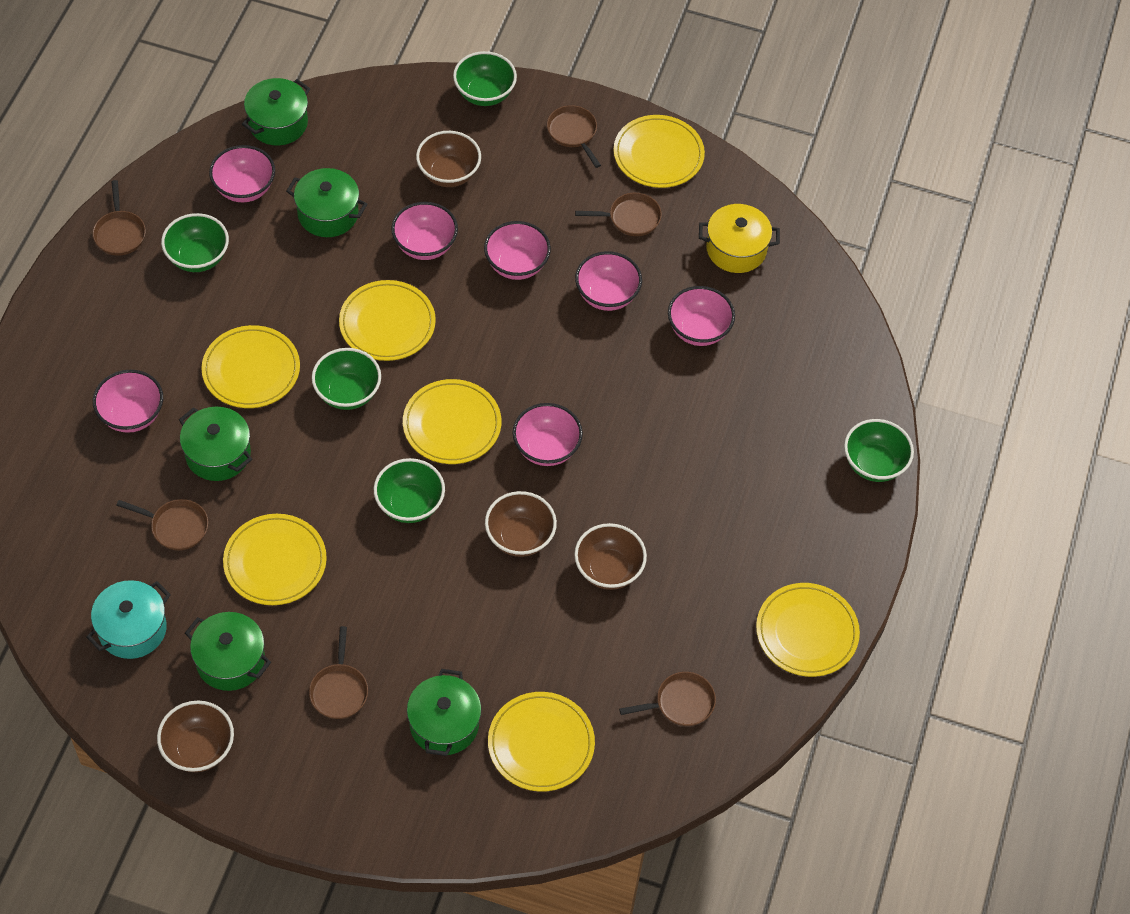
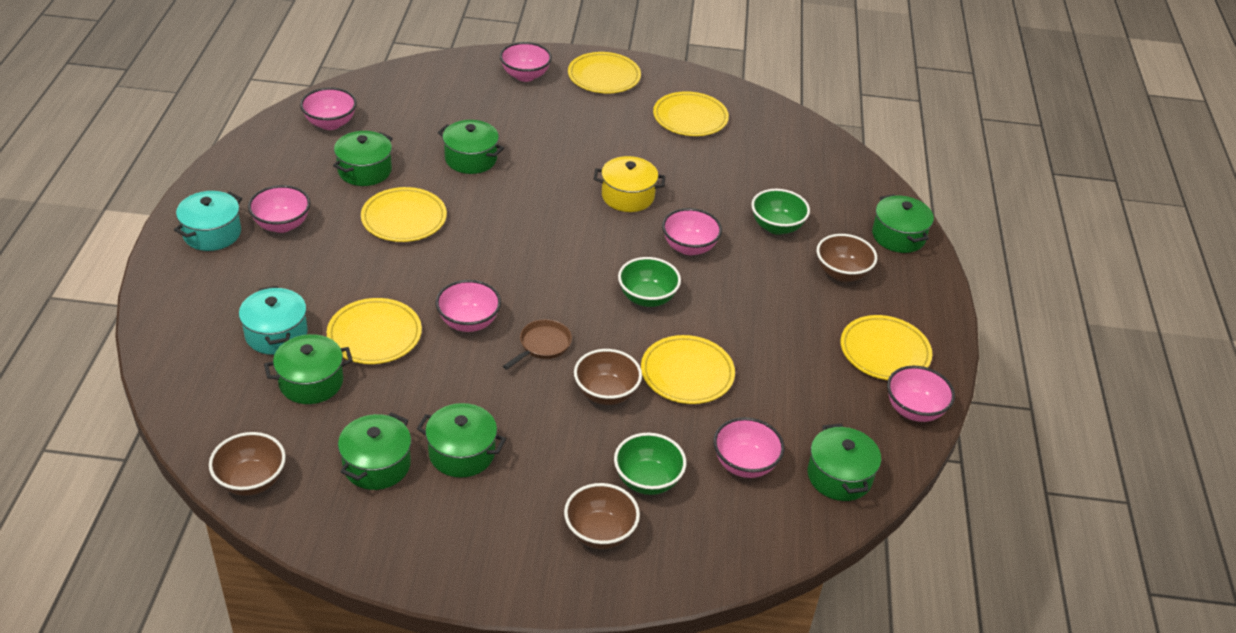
brown pan: 6 -> 1
green bowl: 5 -> 3
green pot: 5 -> 7
turquoise pot: 1 -> 2
yellow plate: 7 -> 6

